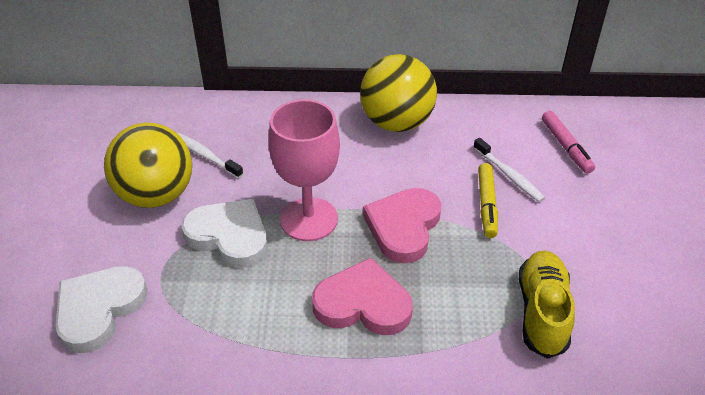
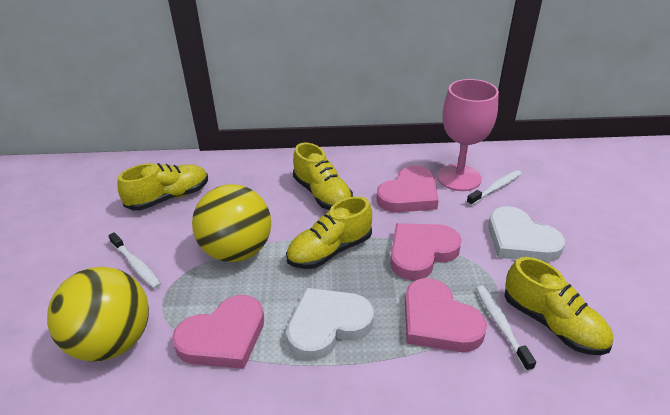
pink heart: 2 -> 4
pink marker: 1 -> 0
white toothbrush: 2 -> 3
yellow marker: 1 -> 0
yellow shoe: 1 -> 4

